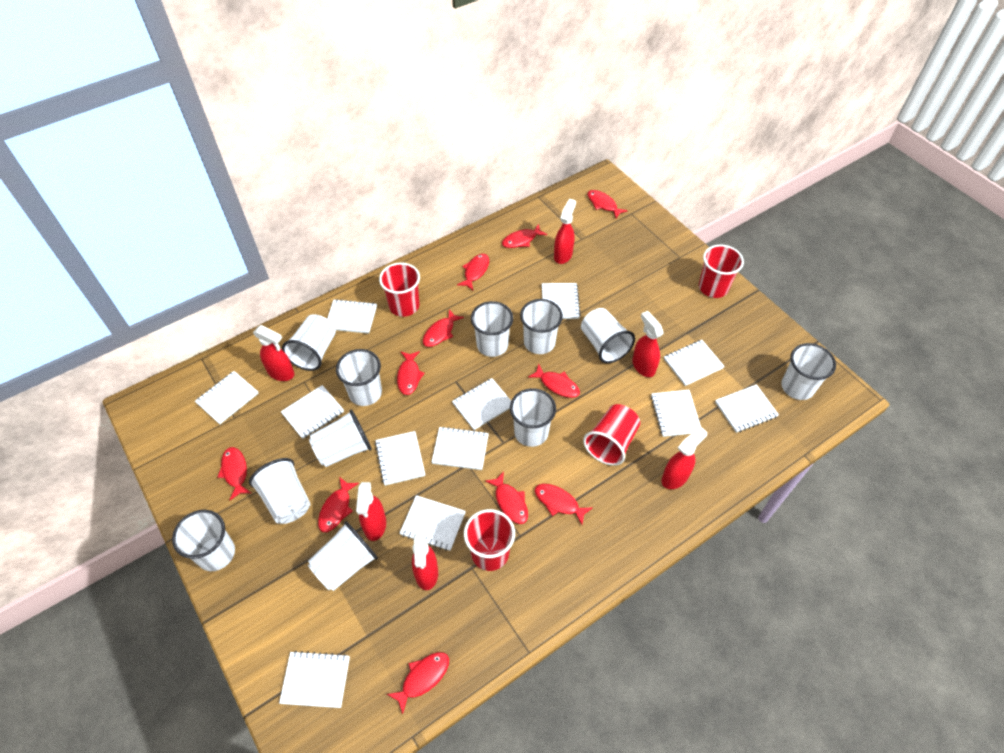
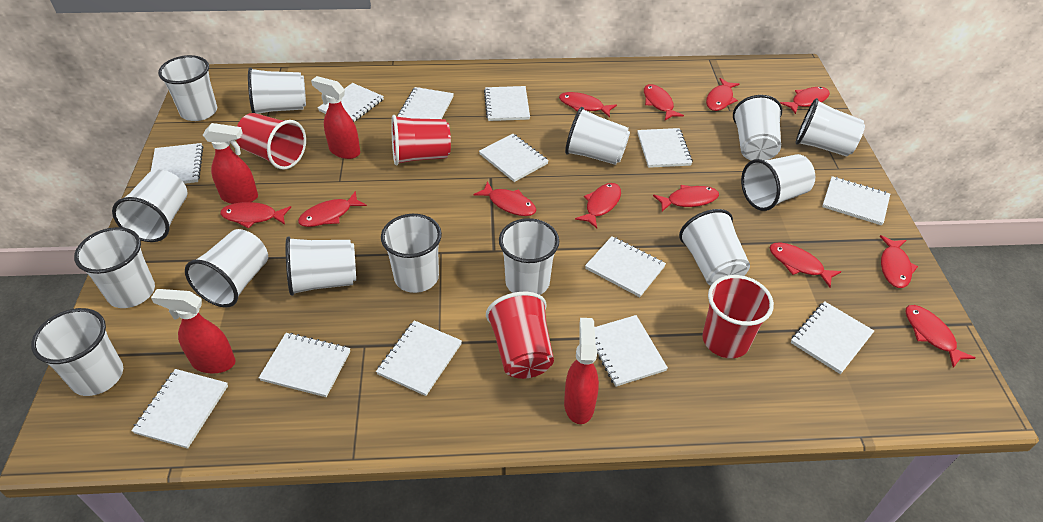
red fish: 11 -> 12
red spray bottle: 6 -> 4
white cup: 11 -> 14
white notebook: 12 -> 13

